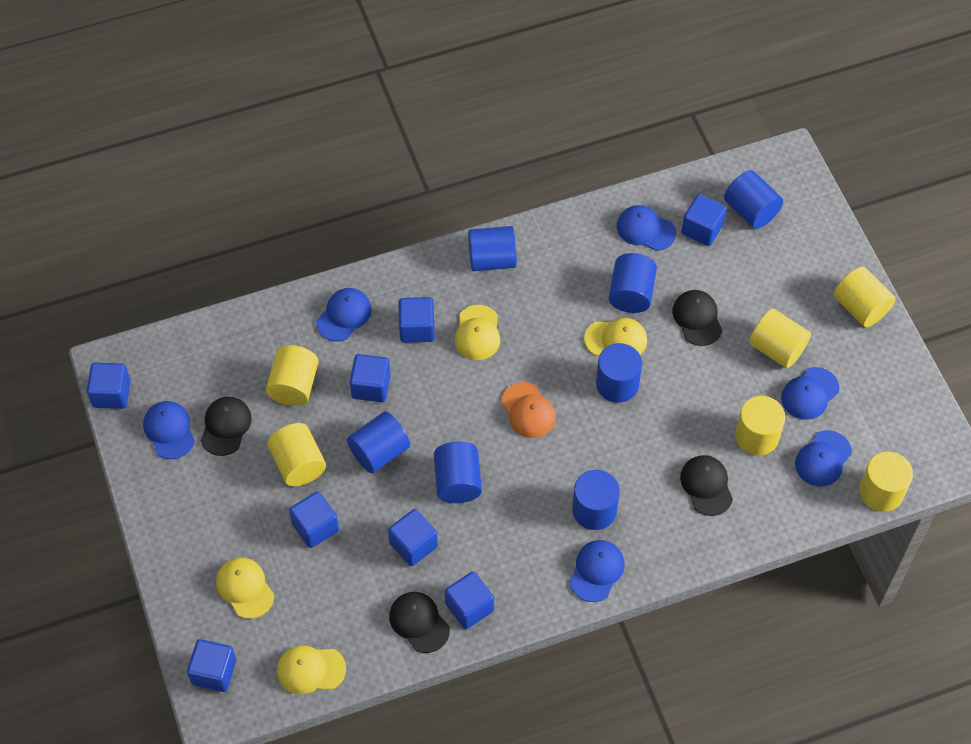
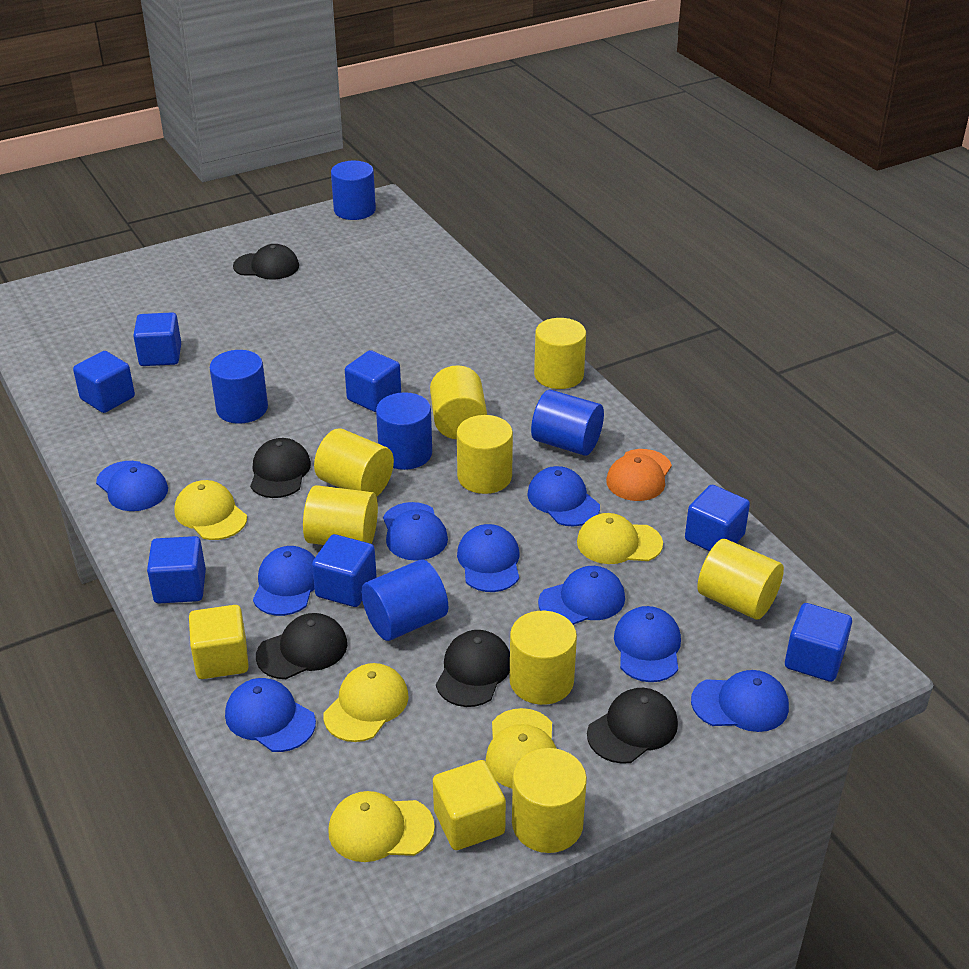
black cap: 4 -> 5
blue cap: 6 -> 9
blue cube: 8 -> 7
blue cylinder: 7 -> 5
yellow cap: 4 -> 5
yellow cube: 0 -> 2
yellow cylinder: 6 -> 8

